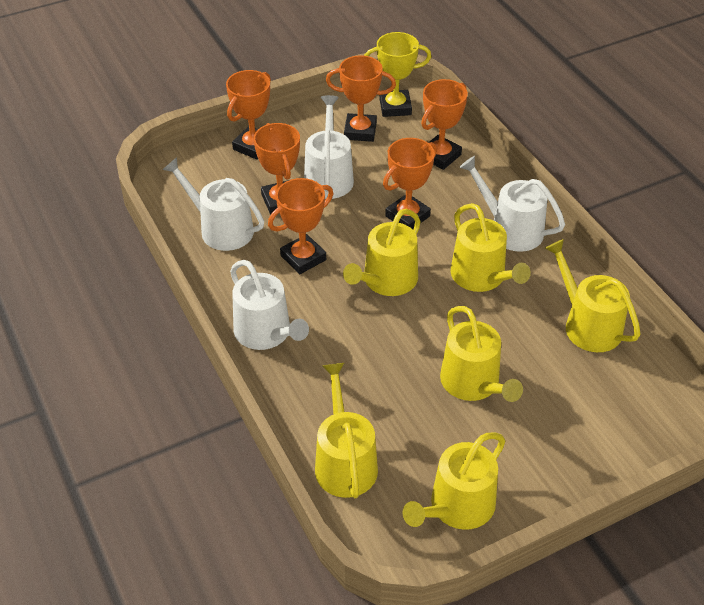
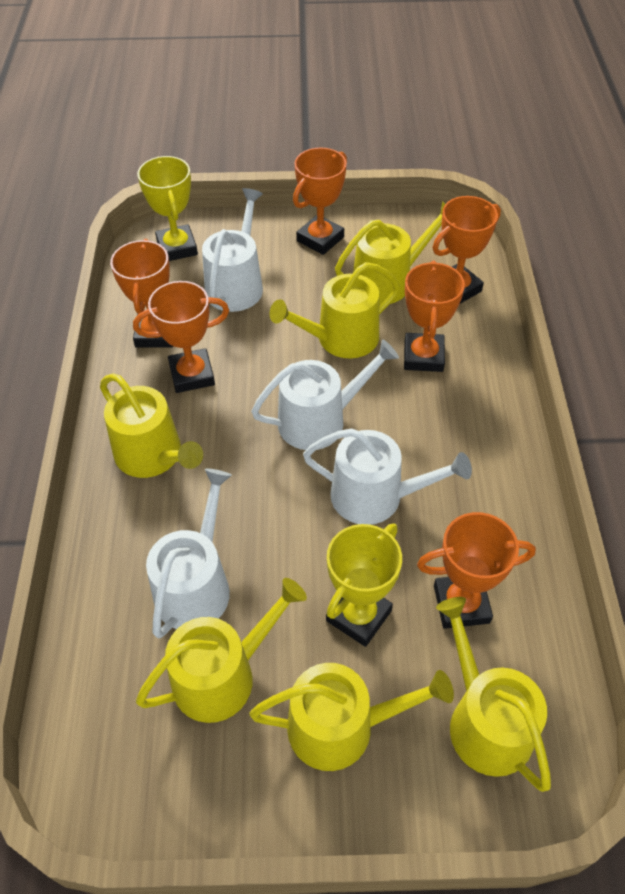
yellow trophy: 1 -> 2

